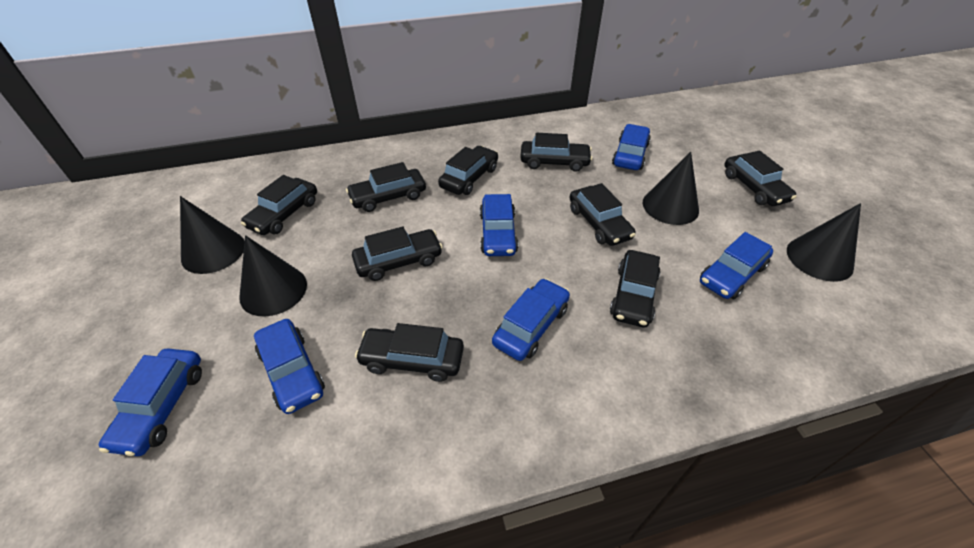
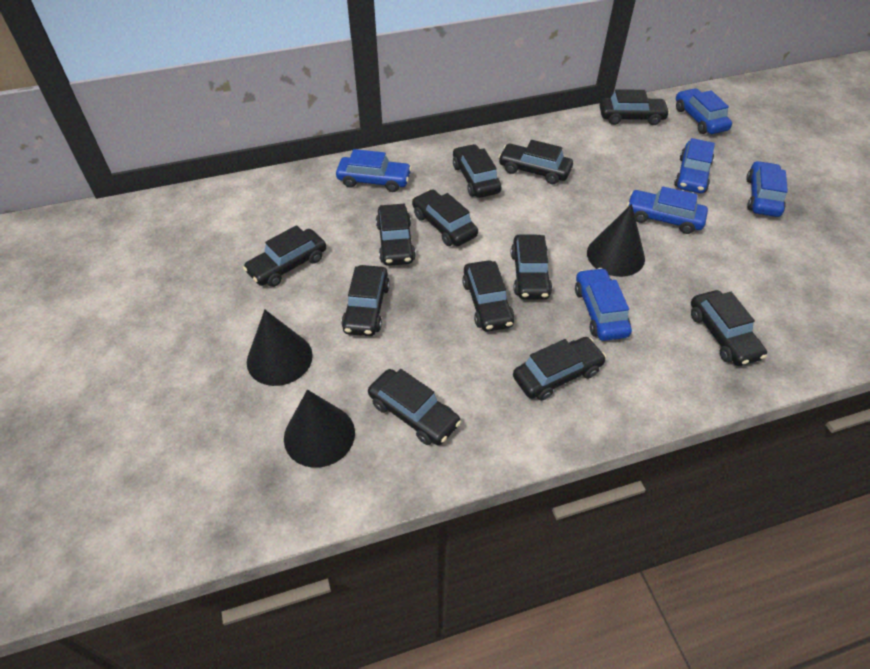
black car: 9 -> 12
black cone: 4 -> 3

